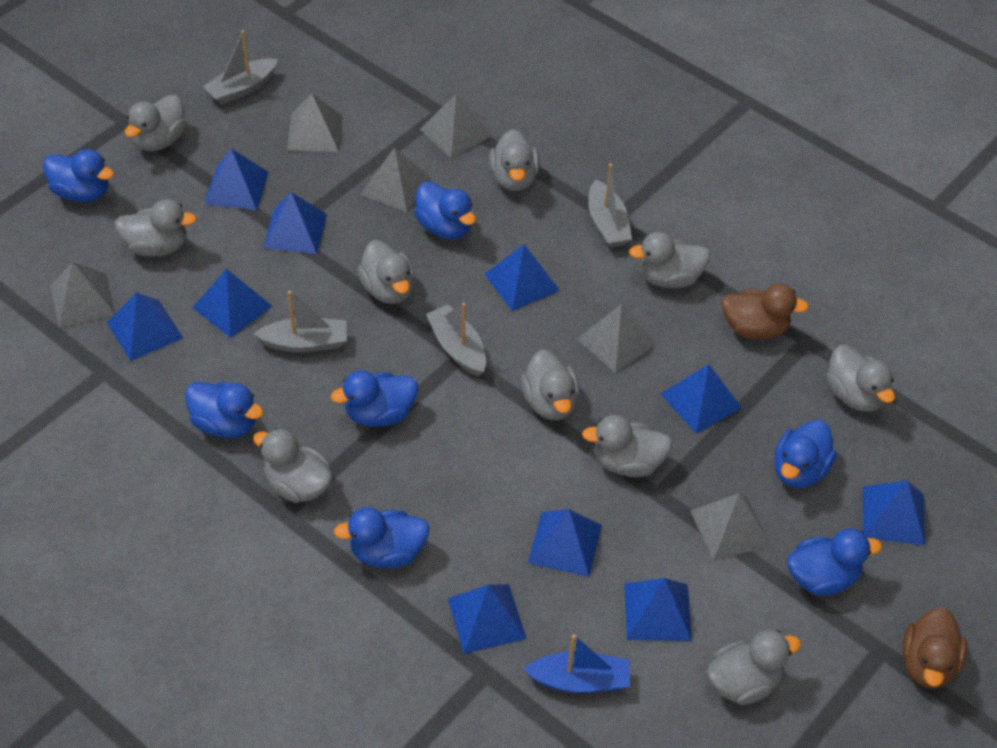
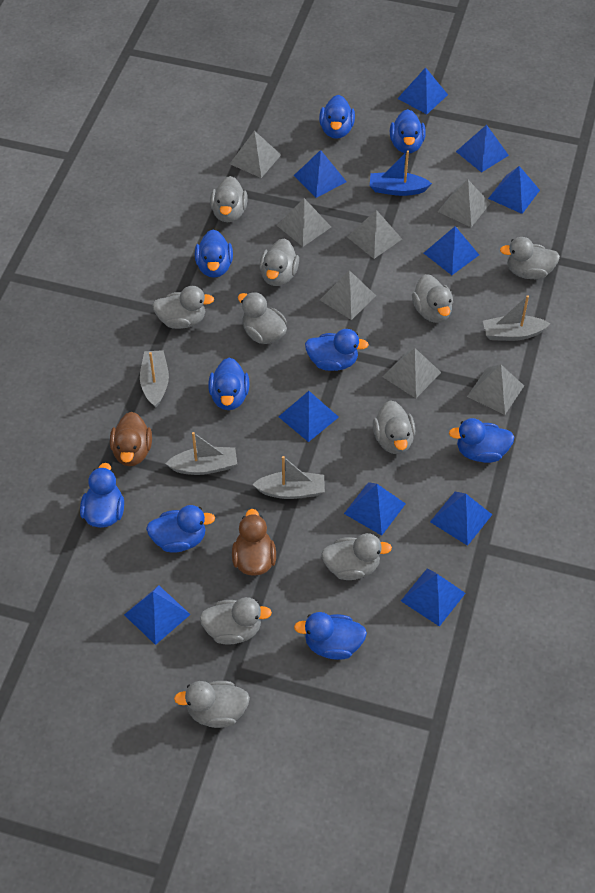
blue duck: 7 -> 9
grey pyramid: 6 -> 7

